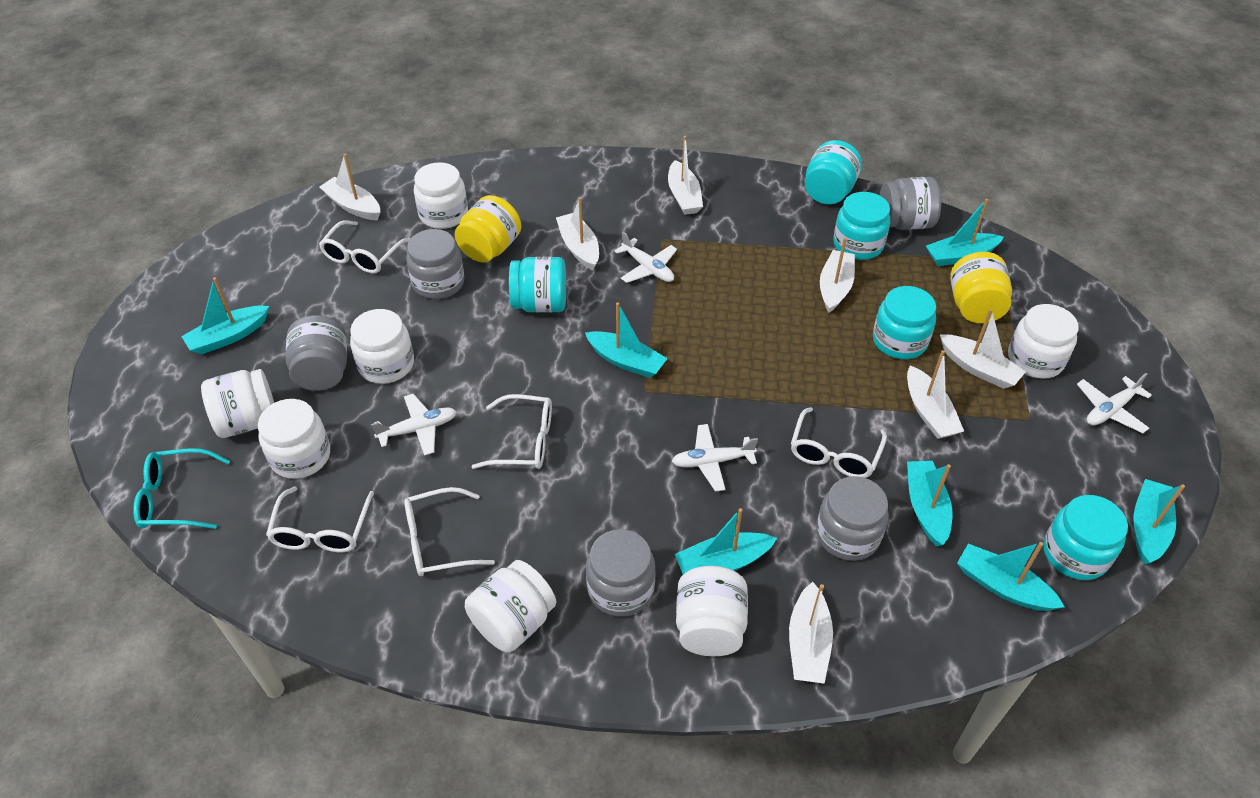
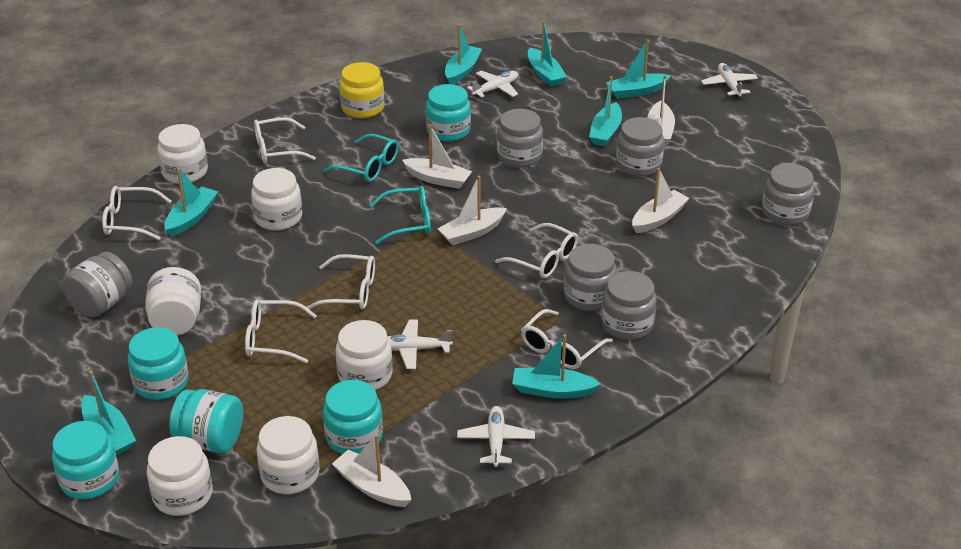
grey jar: 5 -> 6
turquoise glasses: 1 -> 2
white boat: 7 -> 5
white glasses: 5 -> 6
white jar: 7 -> 6
yellow jar: 2 -> 1

